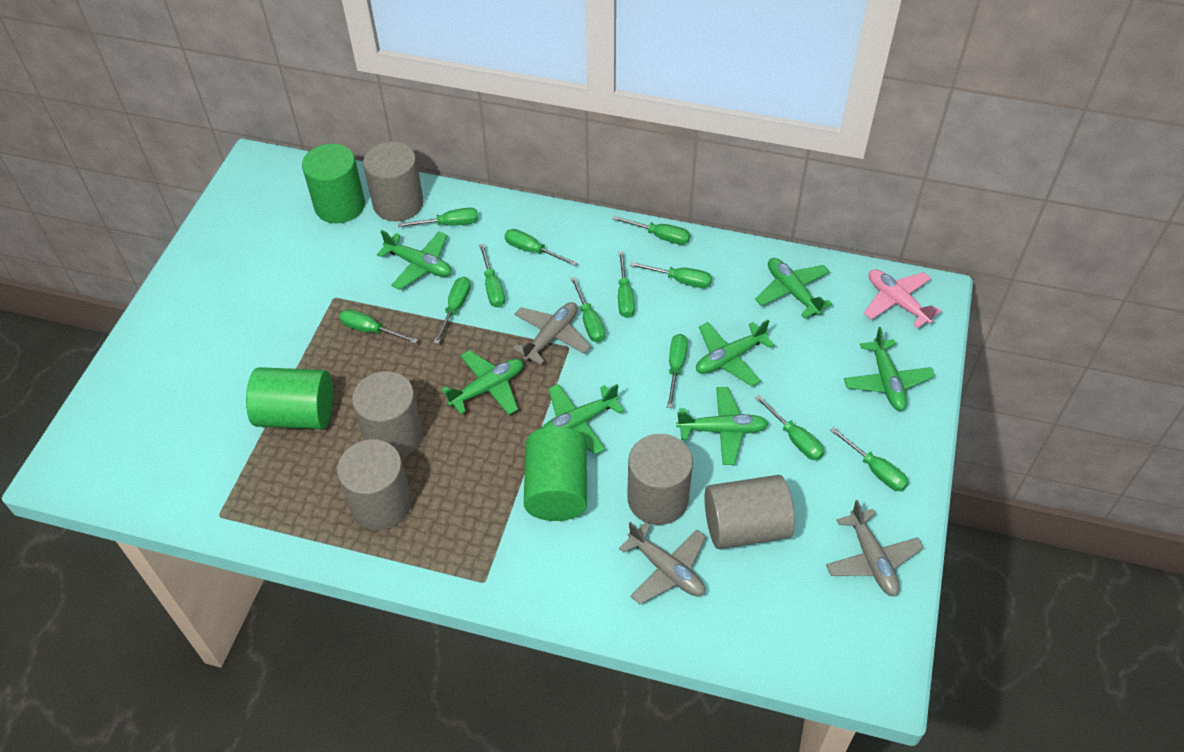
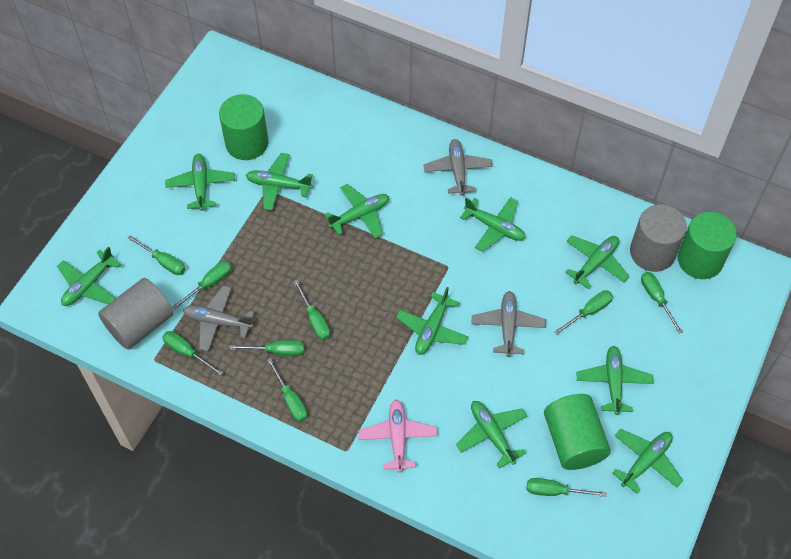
green plane: 7 -> 10
green screwdriver: 12 -> 9
grey cylinder: 5 -> 2

